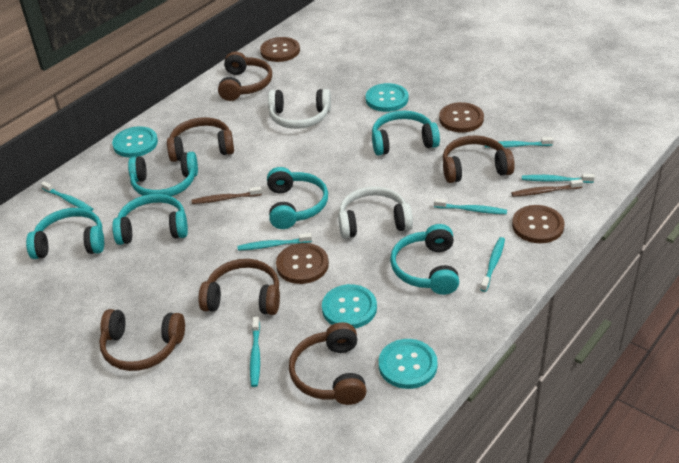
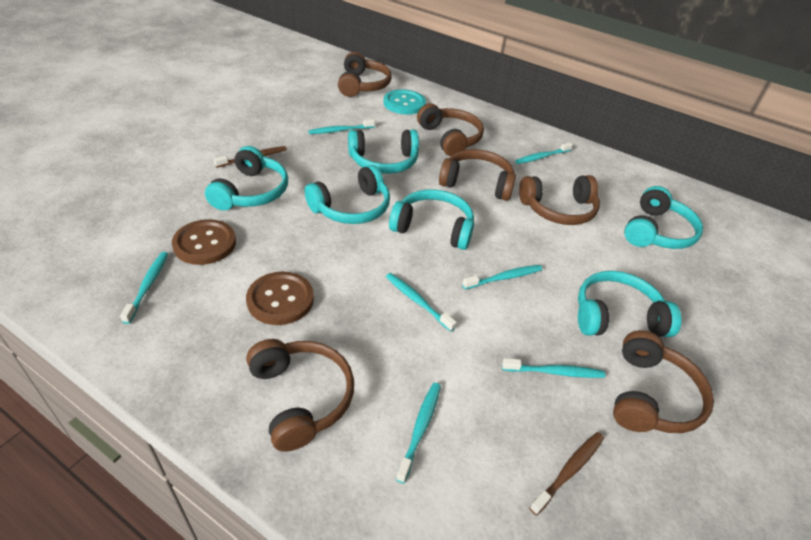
brown button: 4 -> 2
turquoise button: 4 -> 1
white headphones: 2 -> 0

